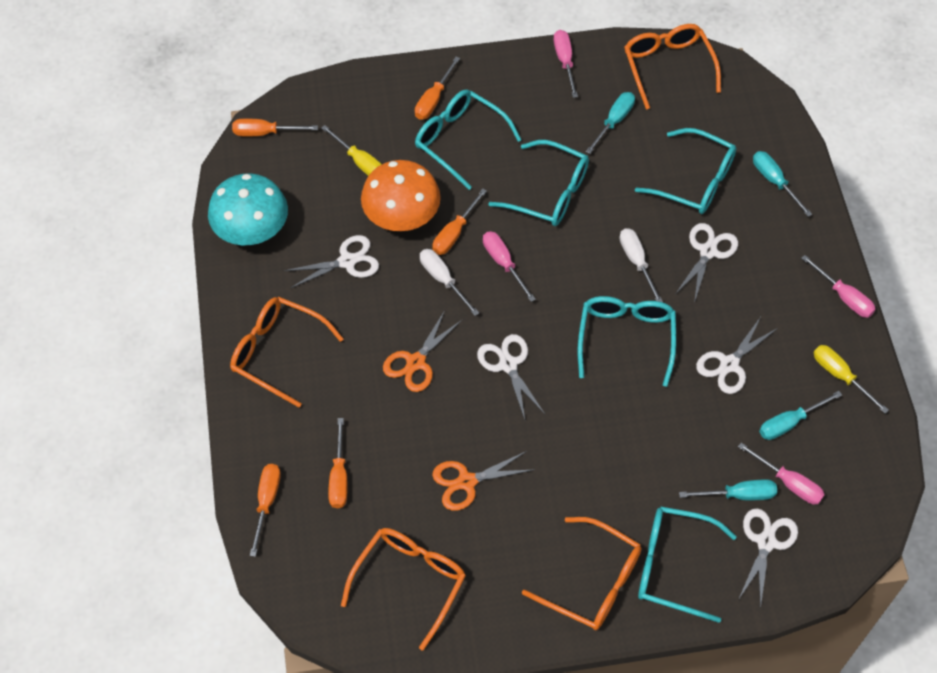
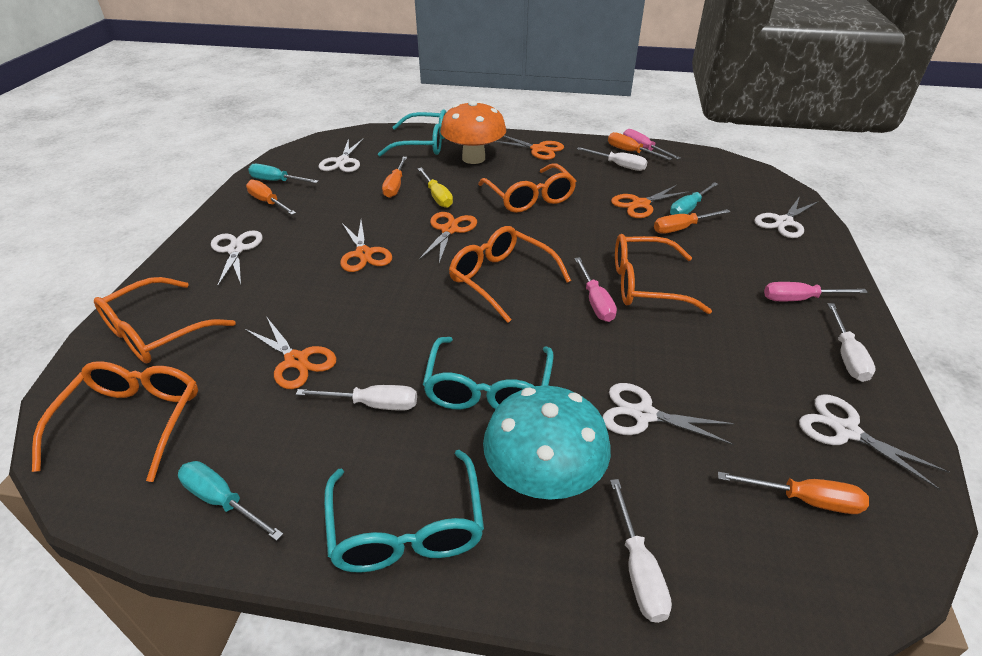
orange glasses: 4 -> 5
orange scissors: 2 -> 5
pink screwdriver: 4 -> 3
turquoise glasses: 5 -> 3
turquoise screwdriver: 4 -> 3
white screwdriver: 2 -> 4
yellow screwdriver: 2 -> 1

